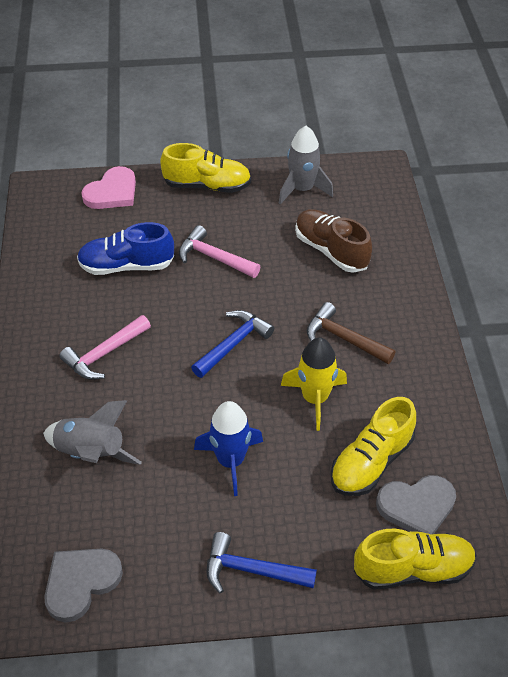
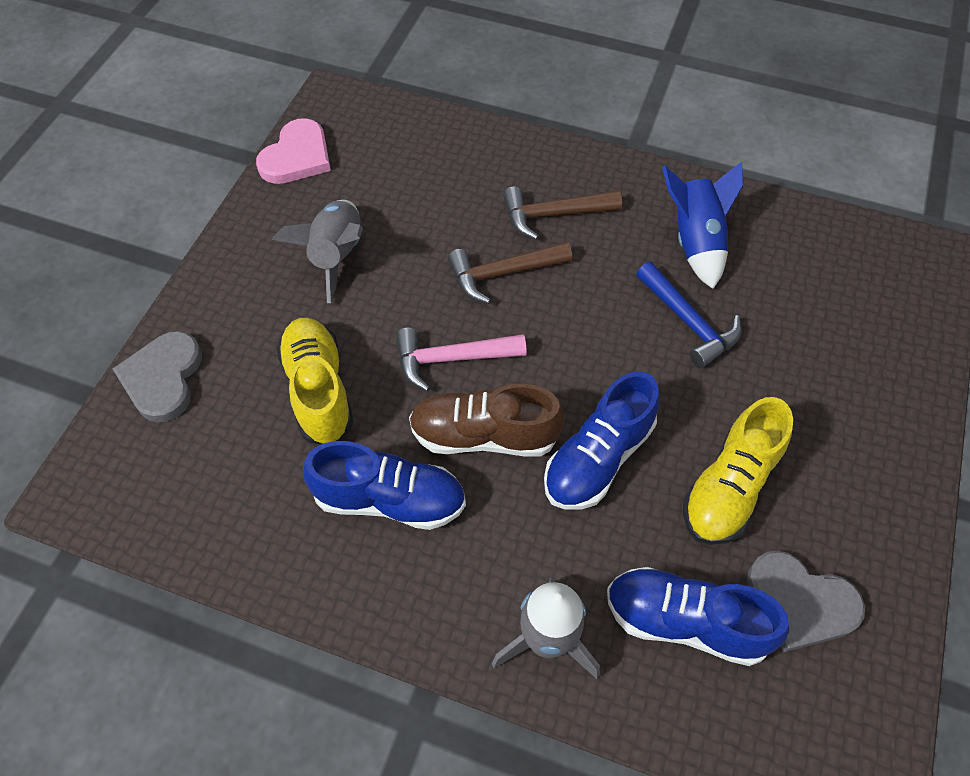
blue hammer: 2 -> 1
blue shoe: 1 -> 3
brown hammer: 1 -> 2
pink hammer: 2 -> 1
yellow rocket: 1 -> 0
yellow shoe: 3 -> 2

